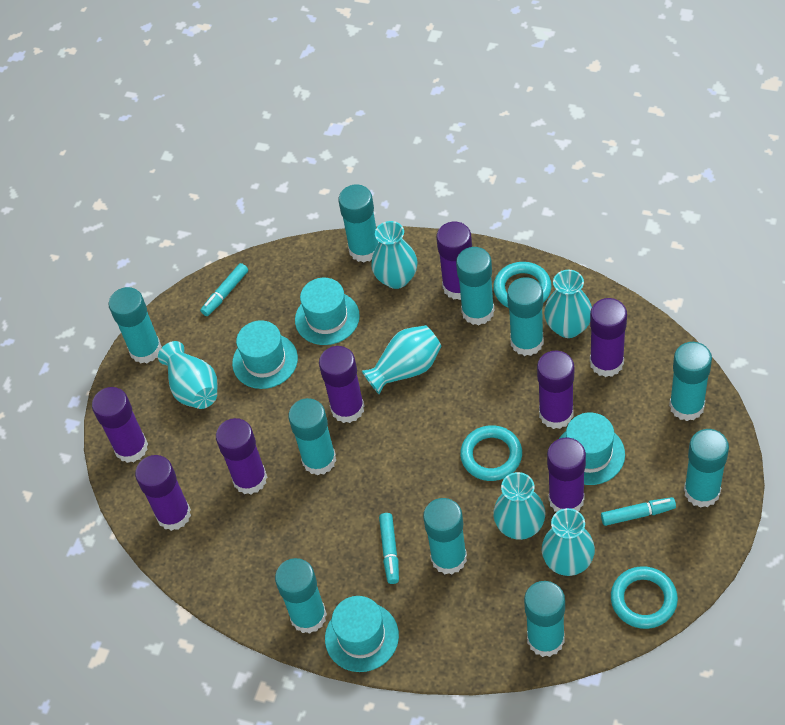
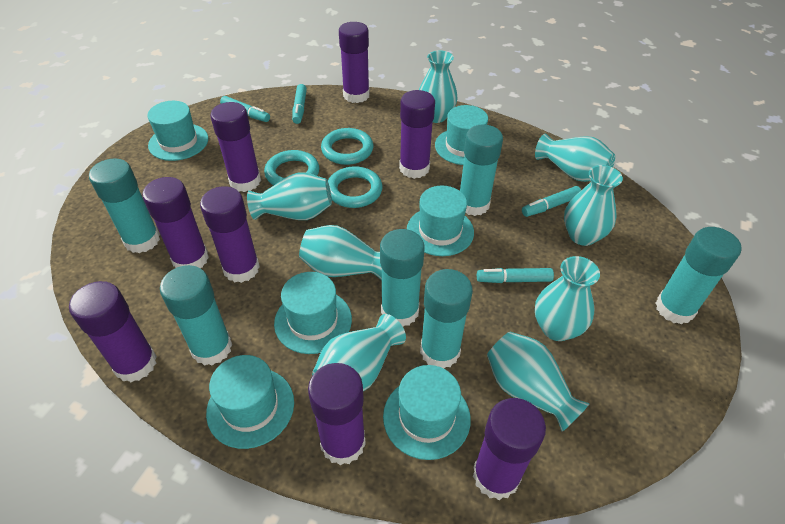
turquoise glue stick: 10 -> 6
turquoise hat: 4 -> 6
turquoise marker: 3 -> 4
turquoise vase: 6 -> 8

